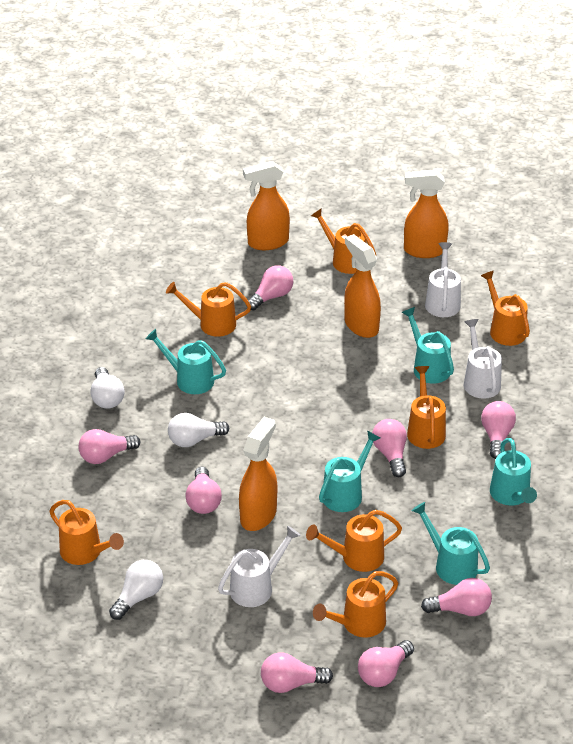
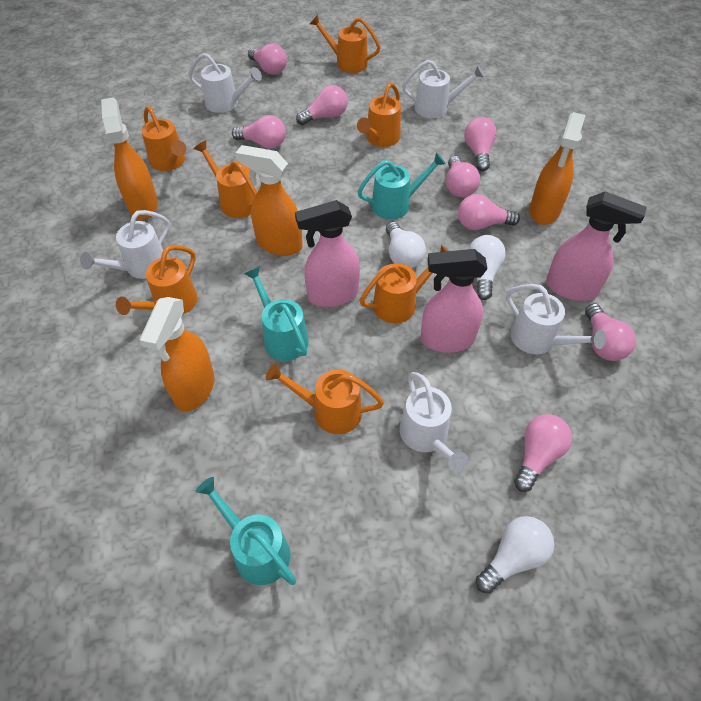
pink spray bottle: 0 -> 3
turquoise watering can: 5 -> 3
white watering can: 3 -> 5

